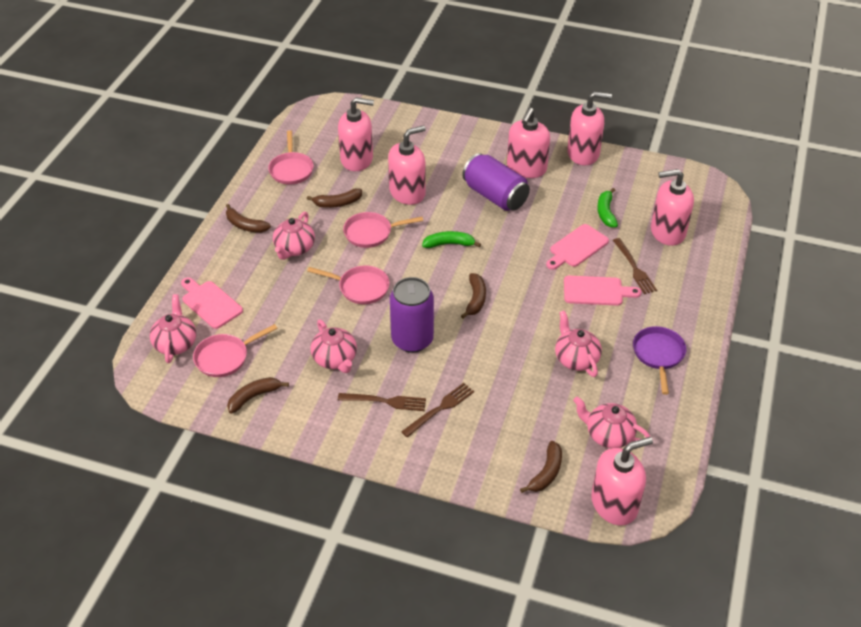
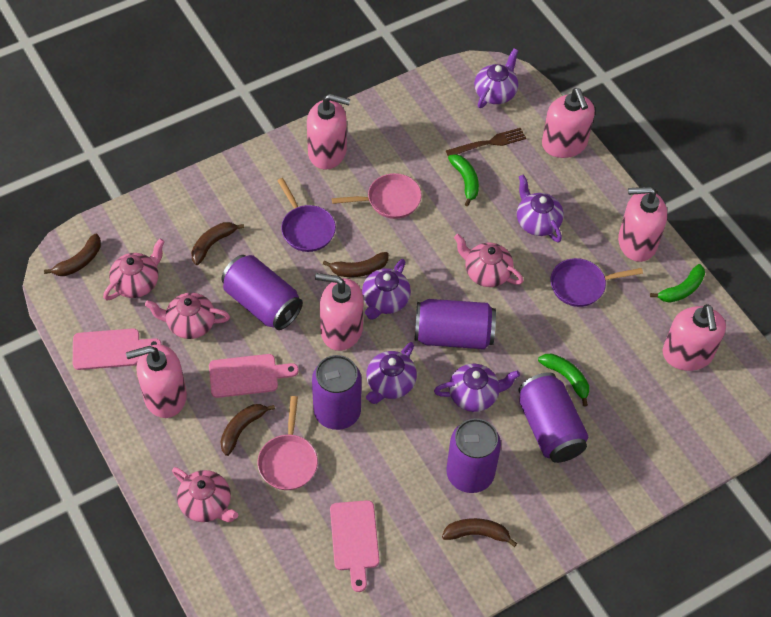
brown fork: 3 -> 1
green banana: 2 -> 3
pink pan: 4 -> 2
pink teapot: 5 -> 4
purple can: 2 -> 5
purple pan: 1 -> 2
purple teapot: 0 -> 5

